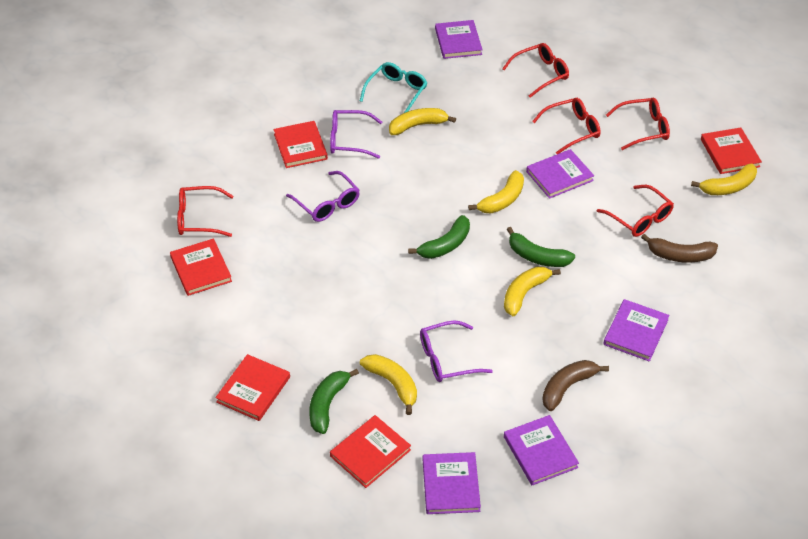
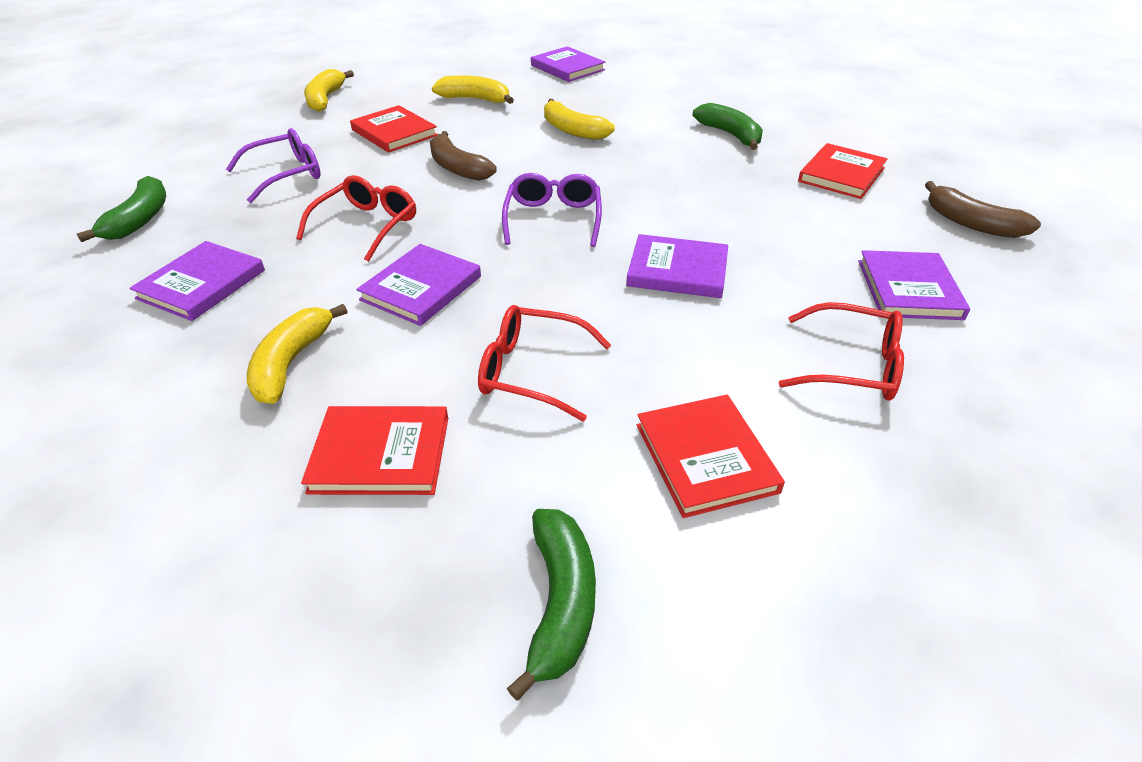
purple glasses: 3 -> 2
red book: 5 -> 4
red glasses: 5 -> 3
turquoise glasses: 1 -> 0
yellow banana: 5 -> 4

